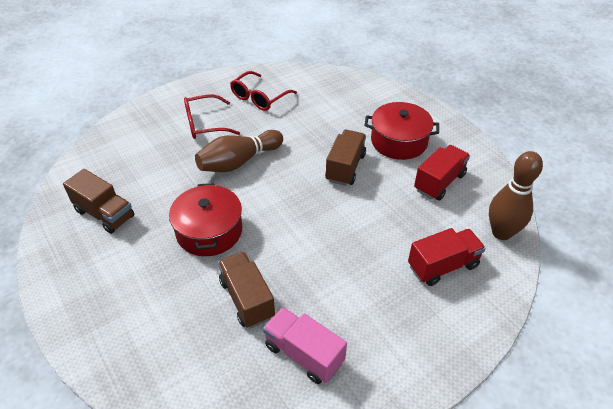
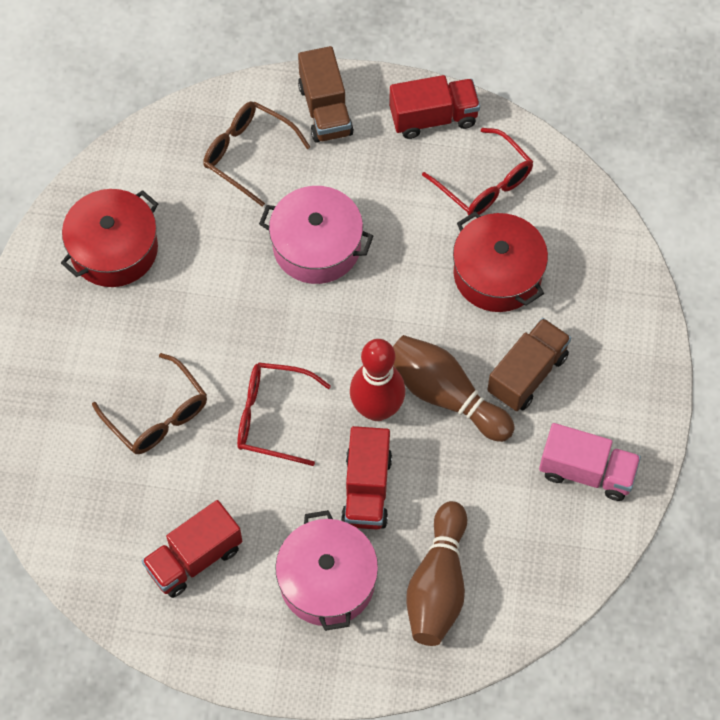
brown glasses: 0 -> 2
brown truck: 3 -> 2
pink pot: 0 -> 2
red bowling pin: 0 -> 1
red truck: 2 -> 3

